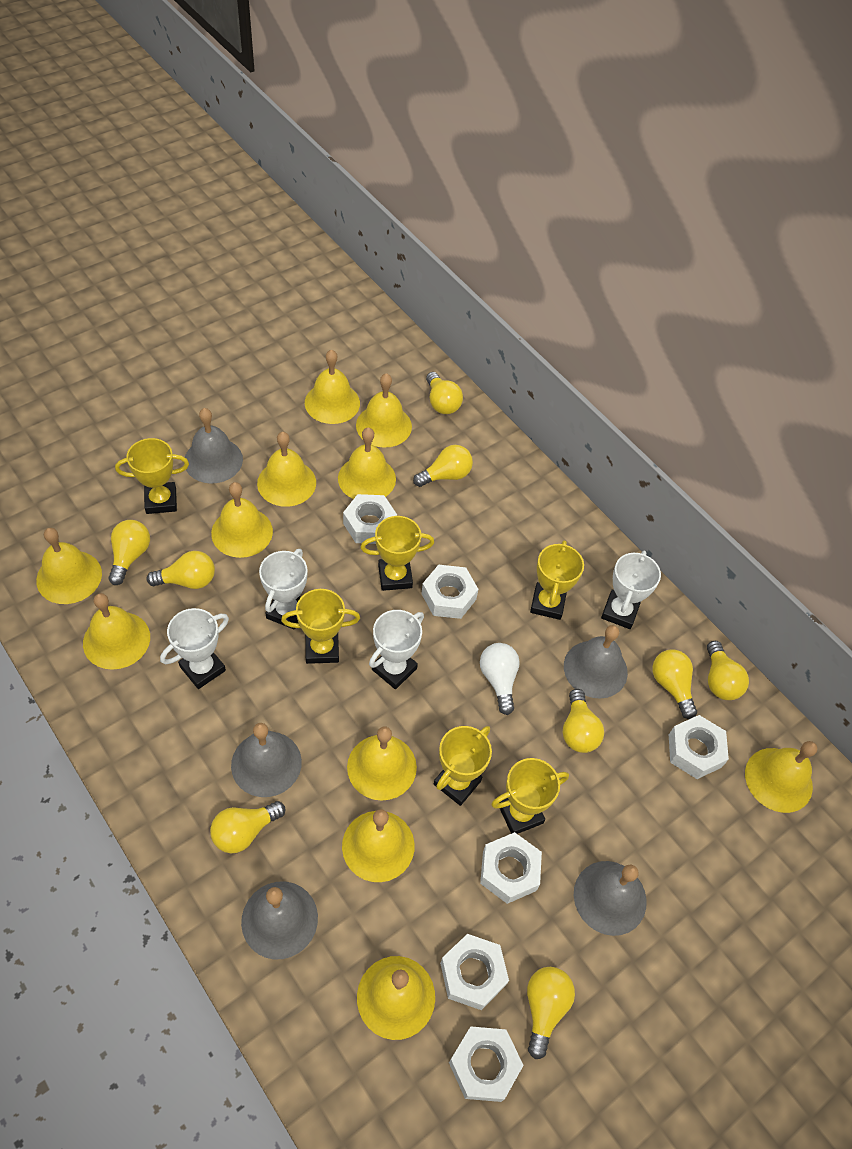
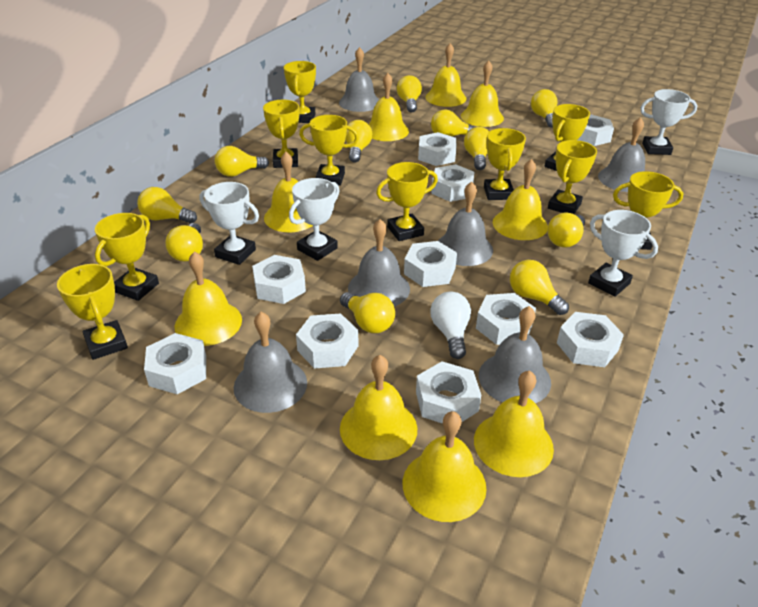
grey bell: 5 -> 6
white nut: 6 -> 10
yellow bell: 11 -> 9
yellow light bulb: 9 -> 11
yellow trophy: 6 -> 10

